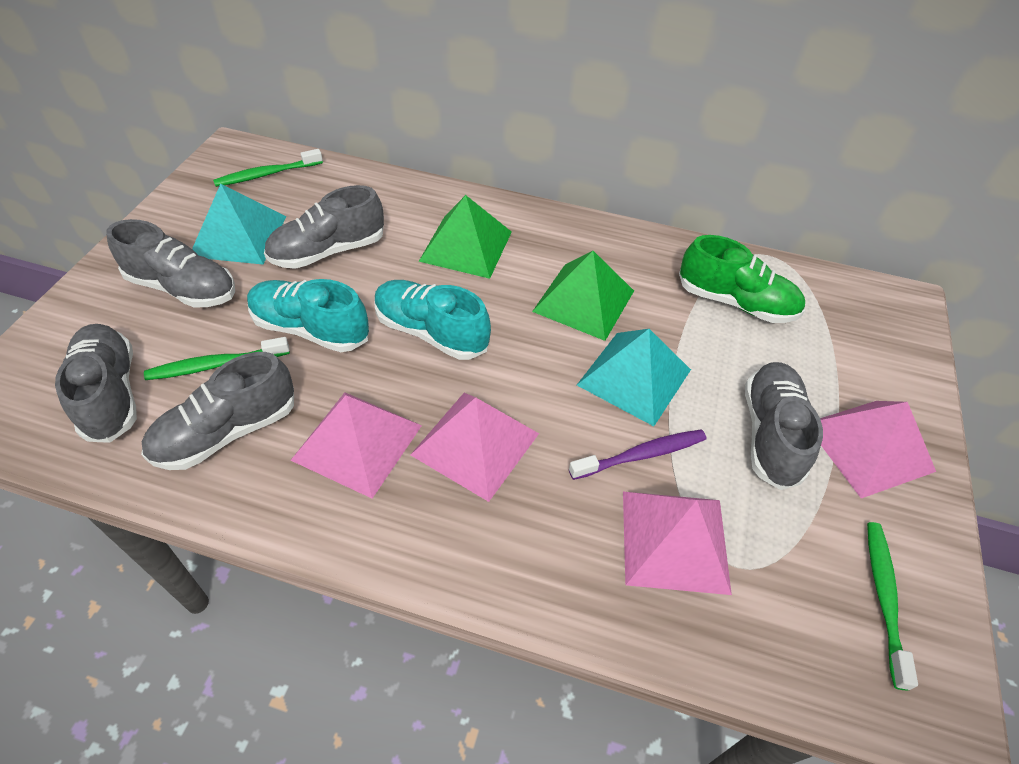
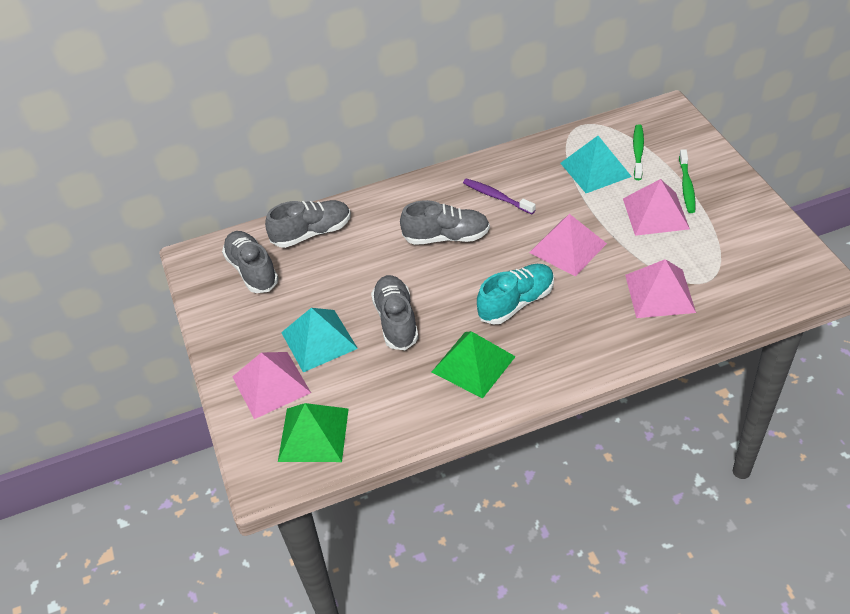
green shoe: 1 -> 0
green toothbrush: 3 -> 2
grey shoe: 5 -> 4
turquoise shoe: 2 -> 1

